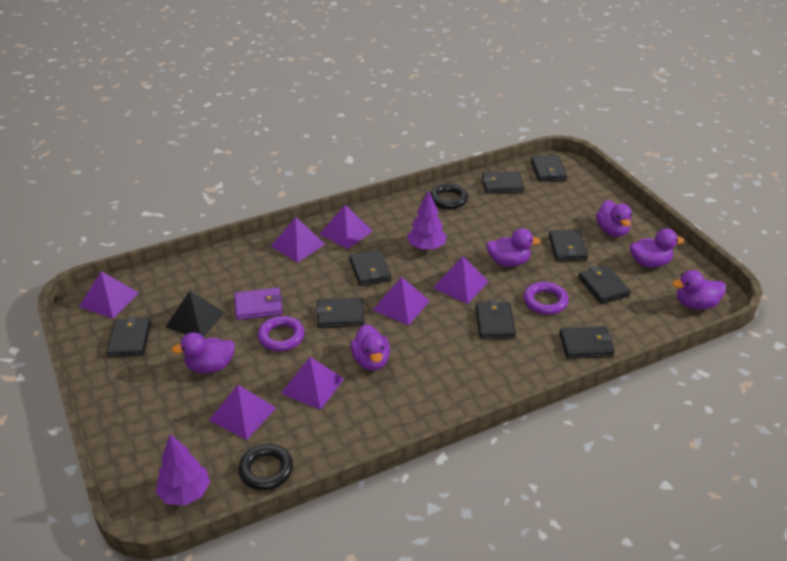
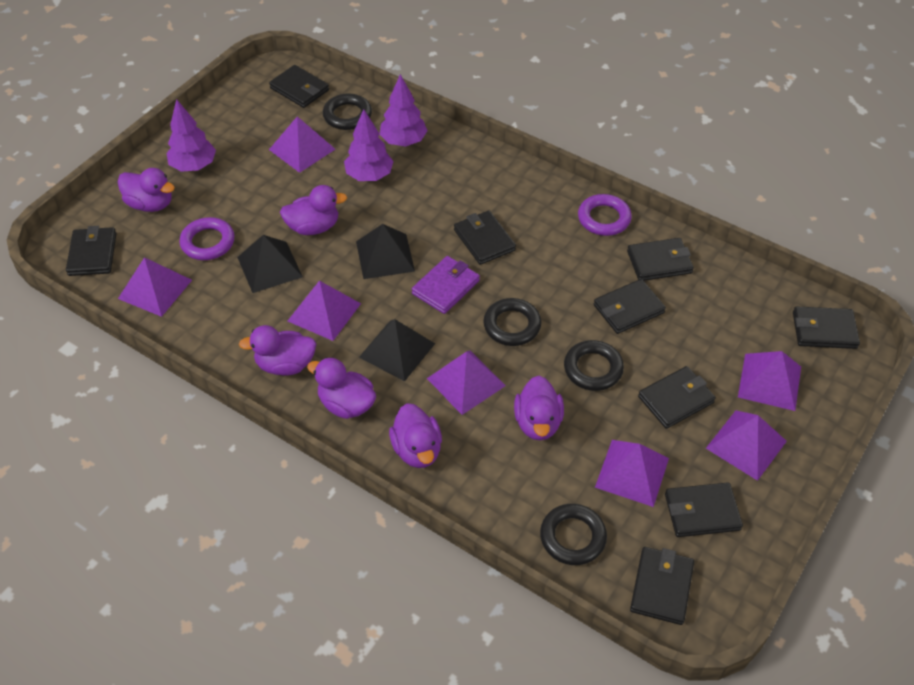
black pyramid: 1 -> 3
black ring: 2 -> 4
purple tree: 2 -> 3

